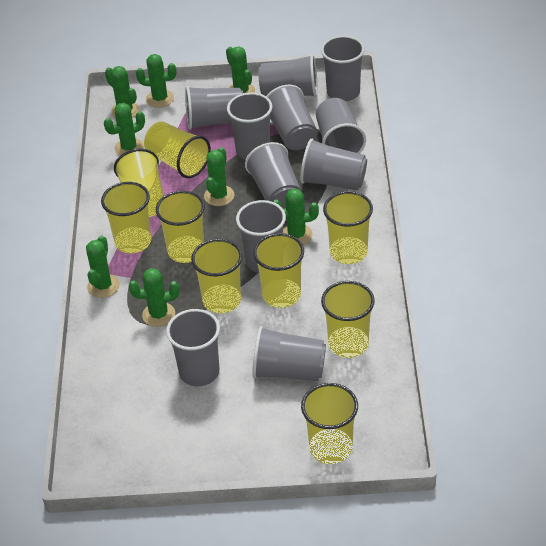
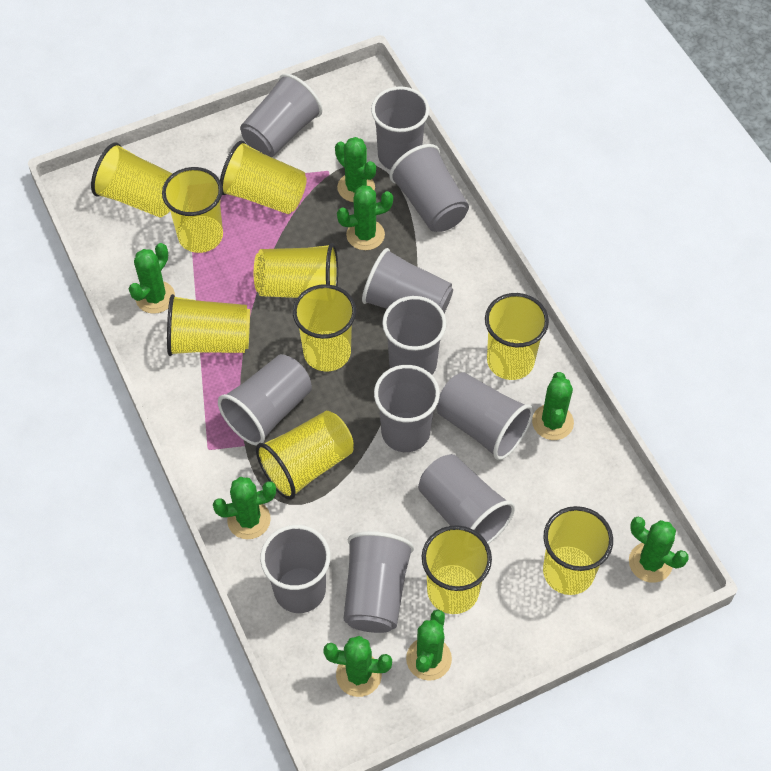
yellow cup: 9 -> 10

